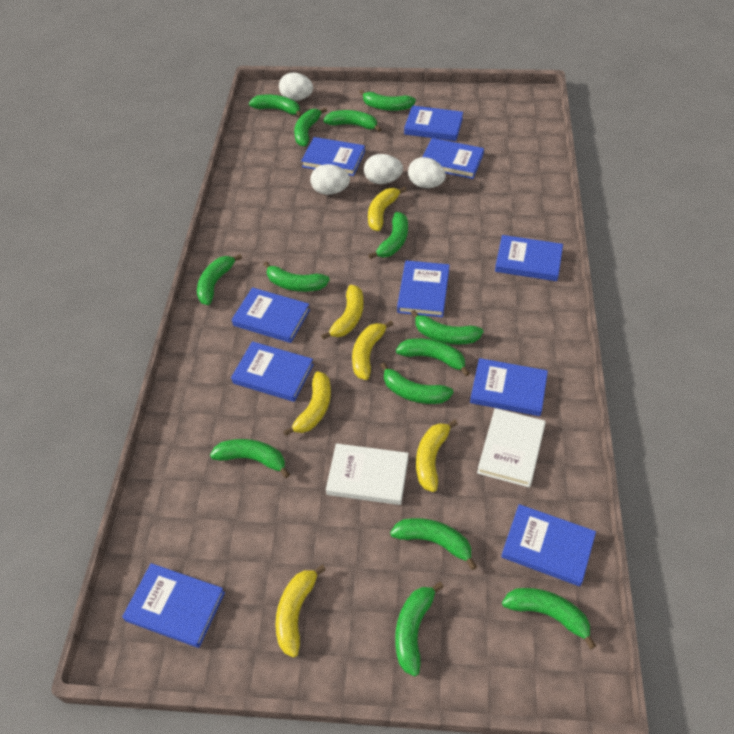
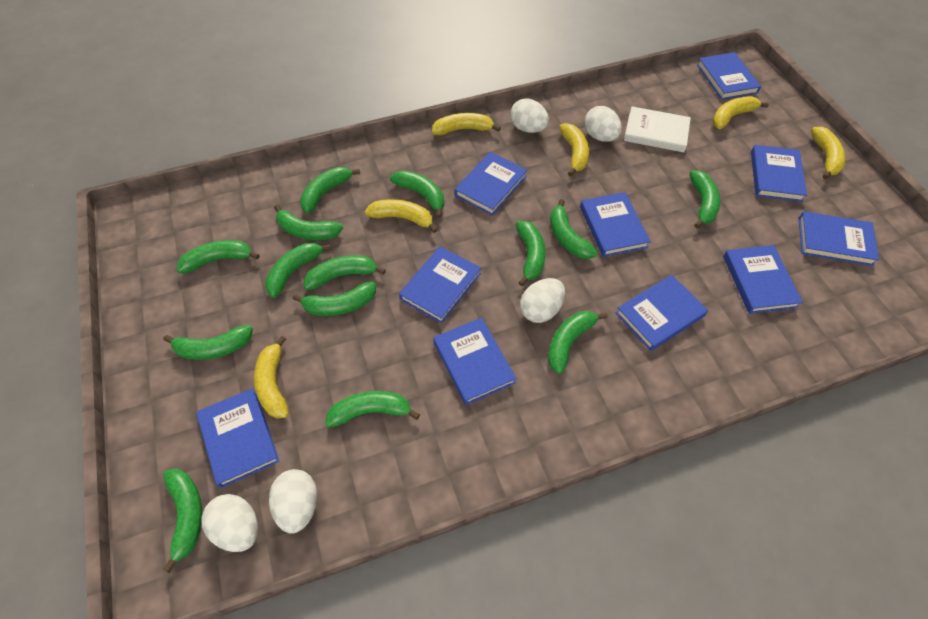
white book: 2 -> 1
white egg: 4 -> 5

